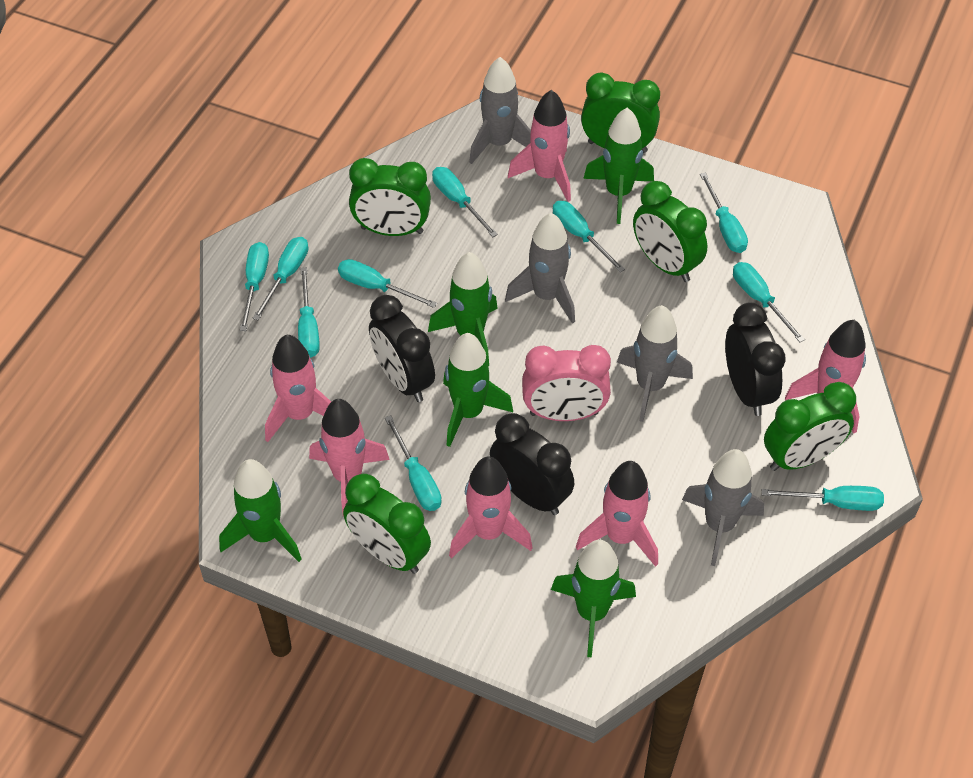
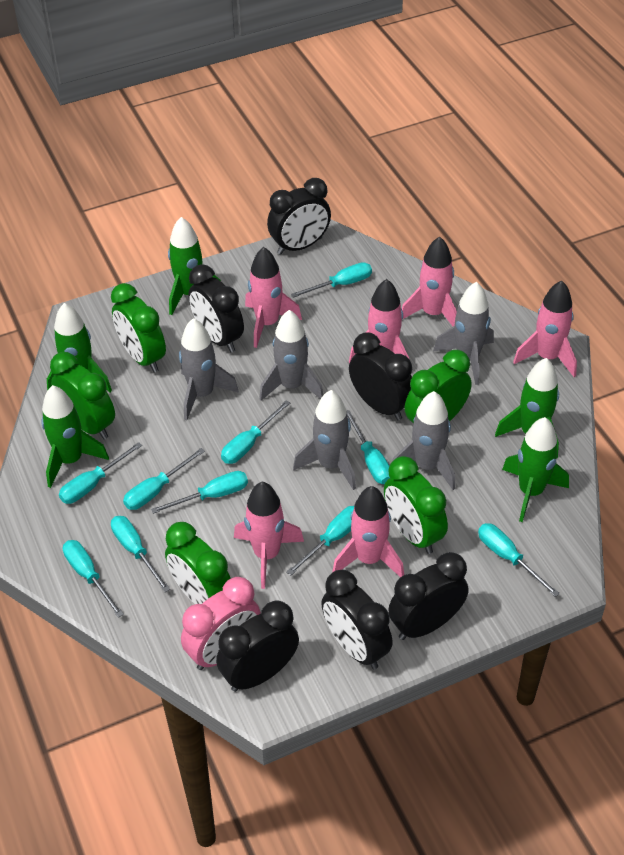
black clock: 3 -> 6
grey rocket: 4 -> 5

